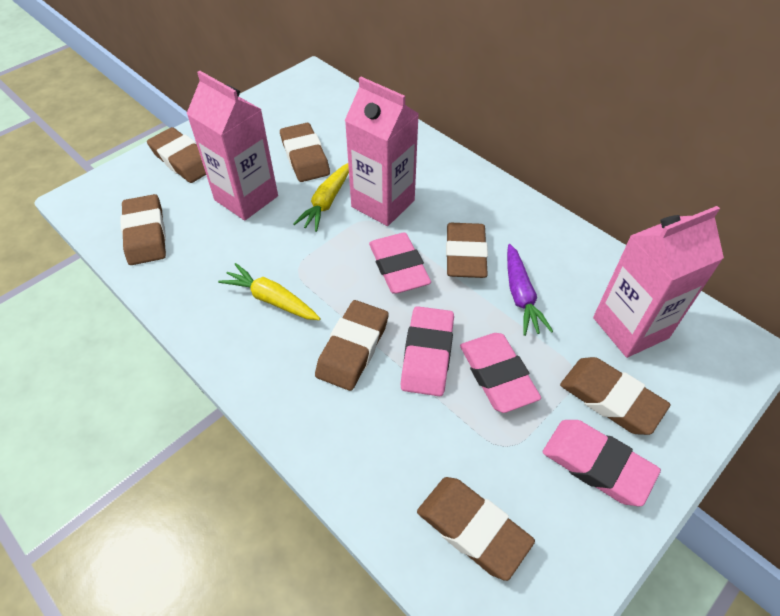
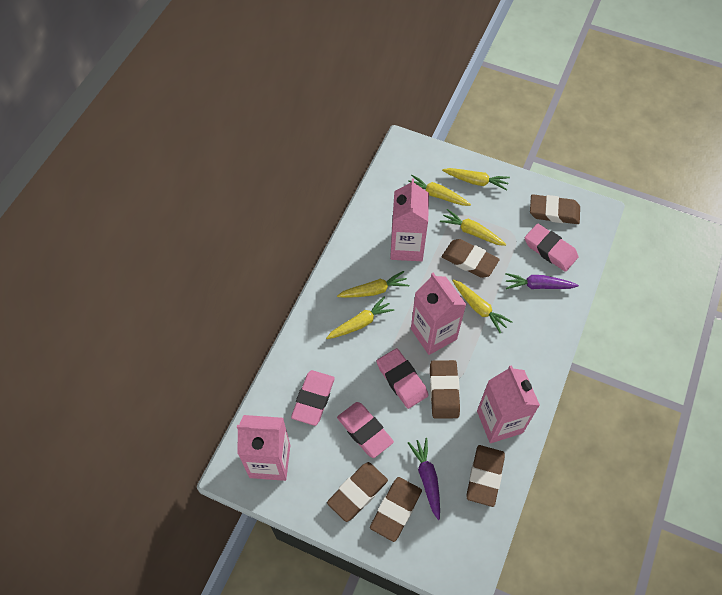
brown eraser: 7 -> 6
pink carton: 3 -> 4
purple carrot: 1 -> 2
yellow carrot: 2 -> 6

